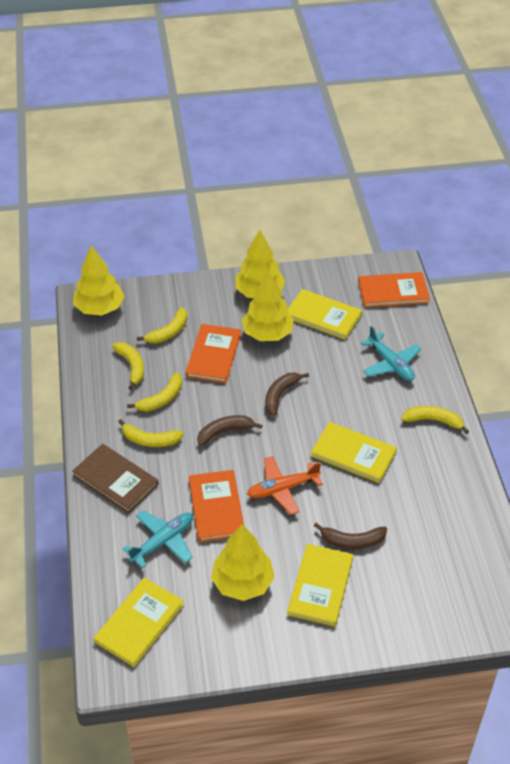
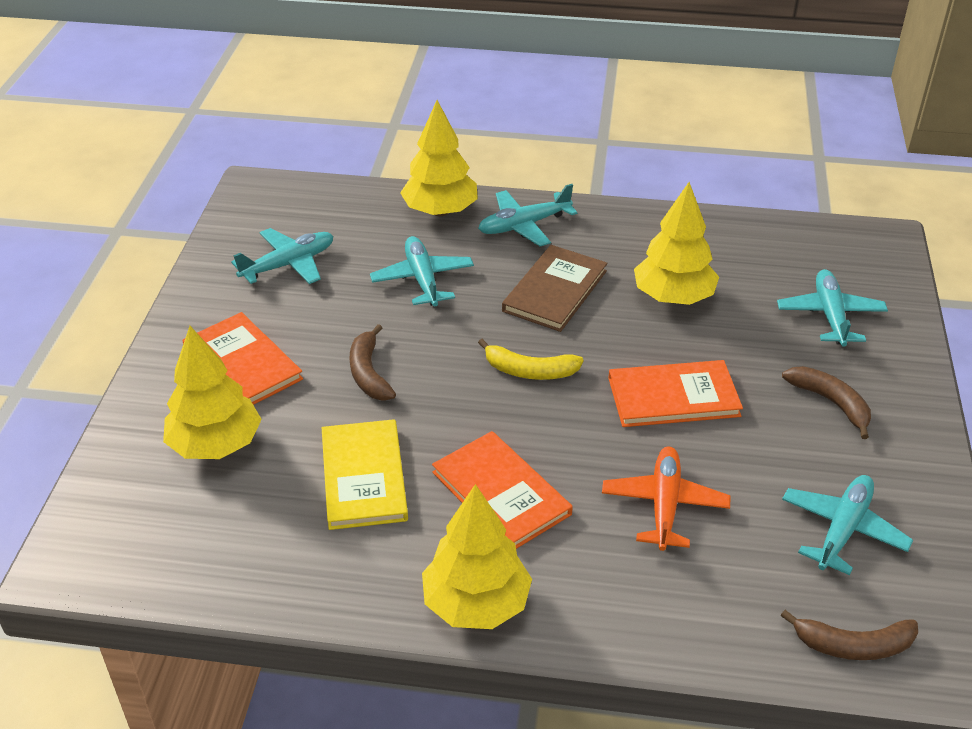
turquoise plane: 2 -> 5
yellow banana: 5 -> 1
yellow book: 4 -> 1

